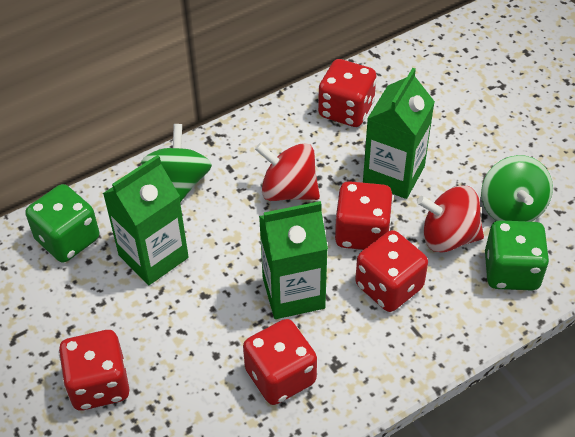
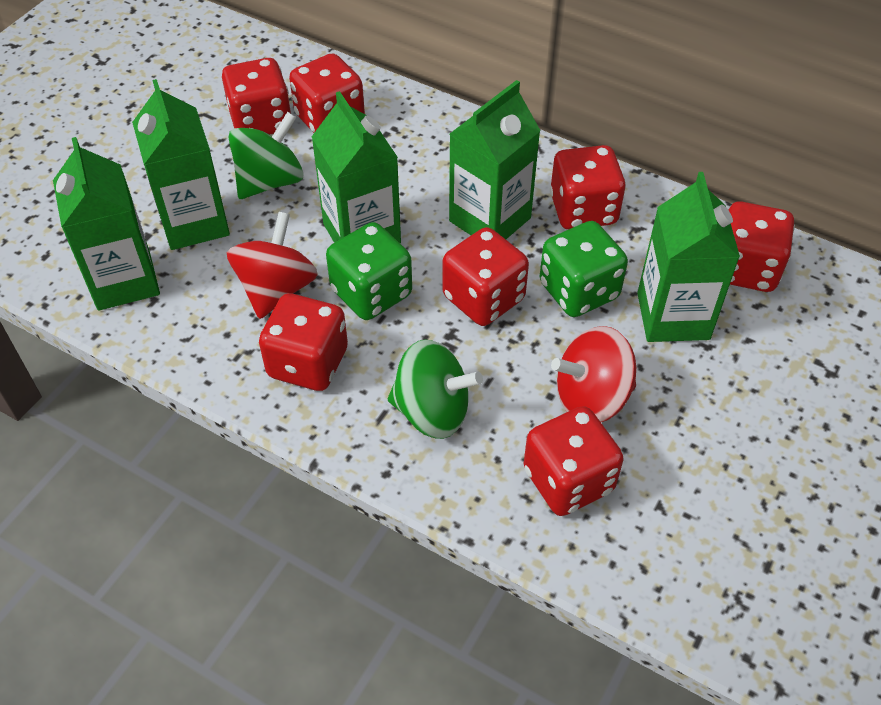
green carton: 3 -> 5
red dice: 5 -> 7

